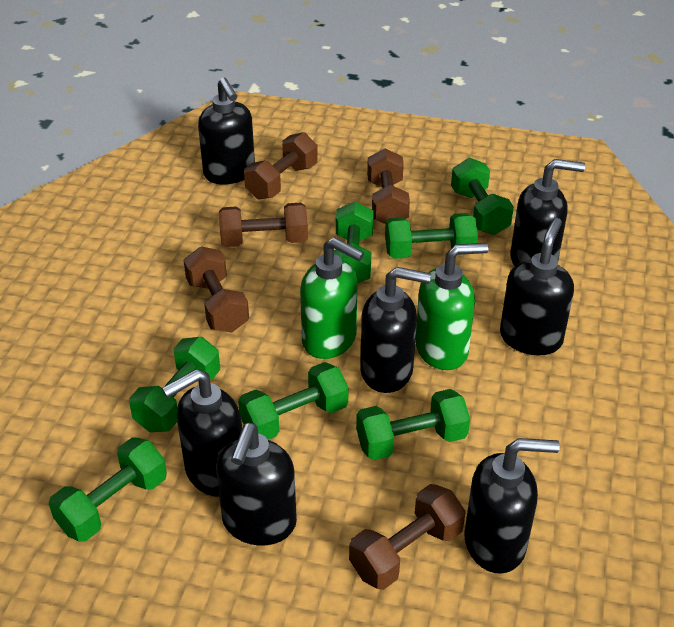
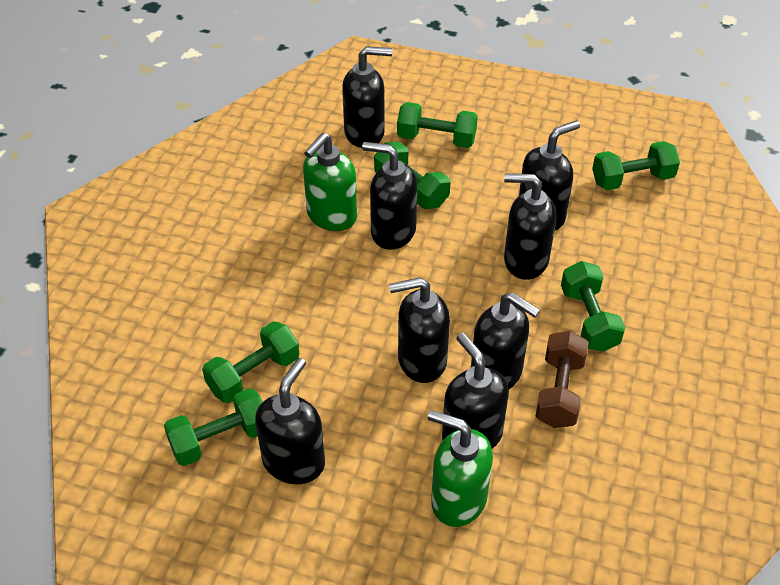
black soap dispenser: 7 -> 8
brown dumbbell: 5 -> 1
green dumbbell: 7 -> 6

